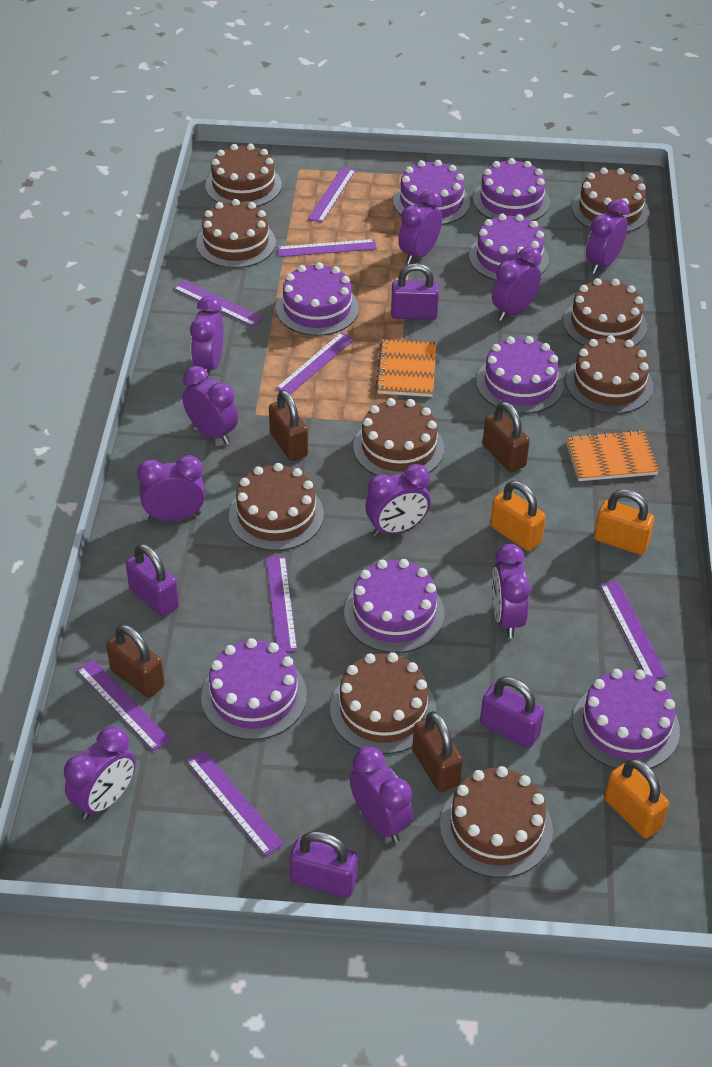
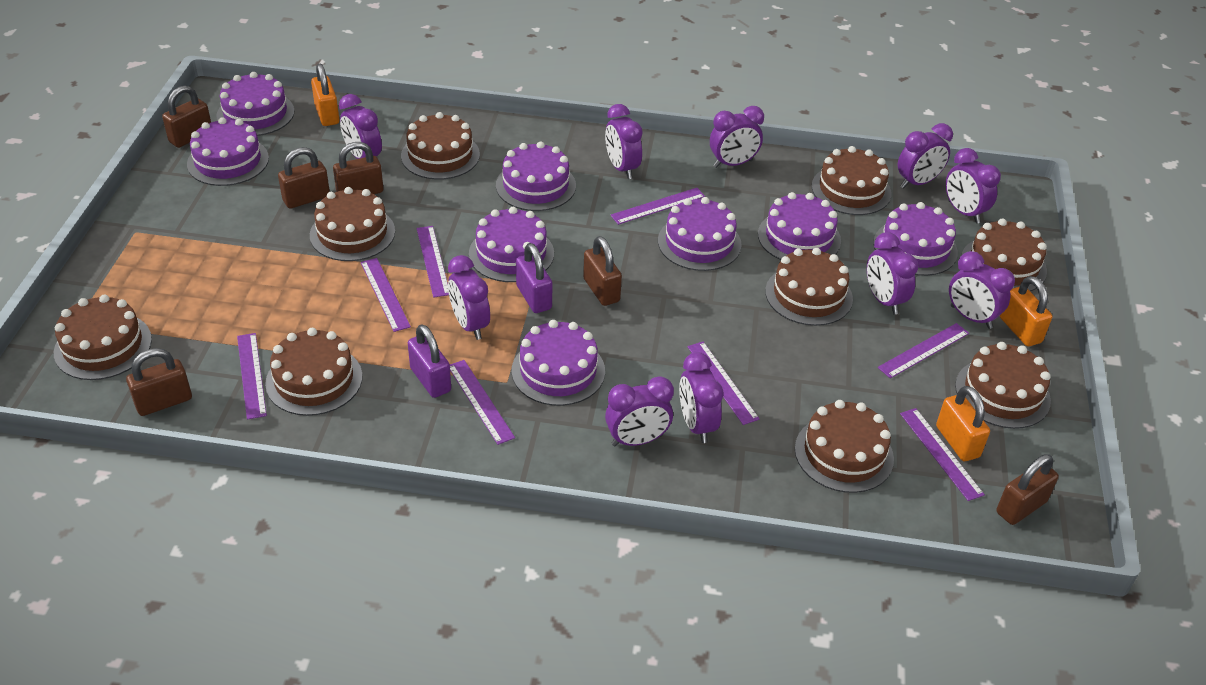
brown padlock: 4 -> 6
orange notebook: 2 -> 0
purple padlock: 4 -> 2

